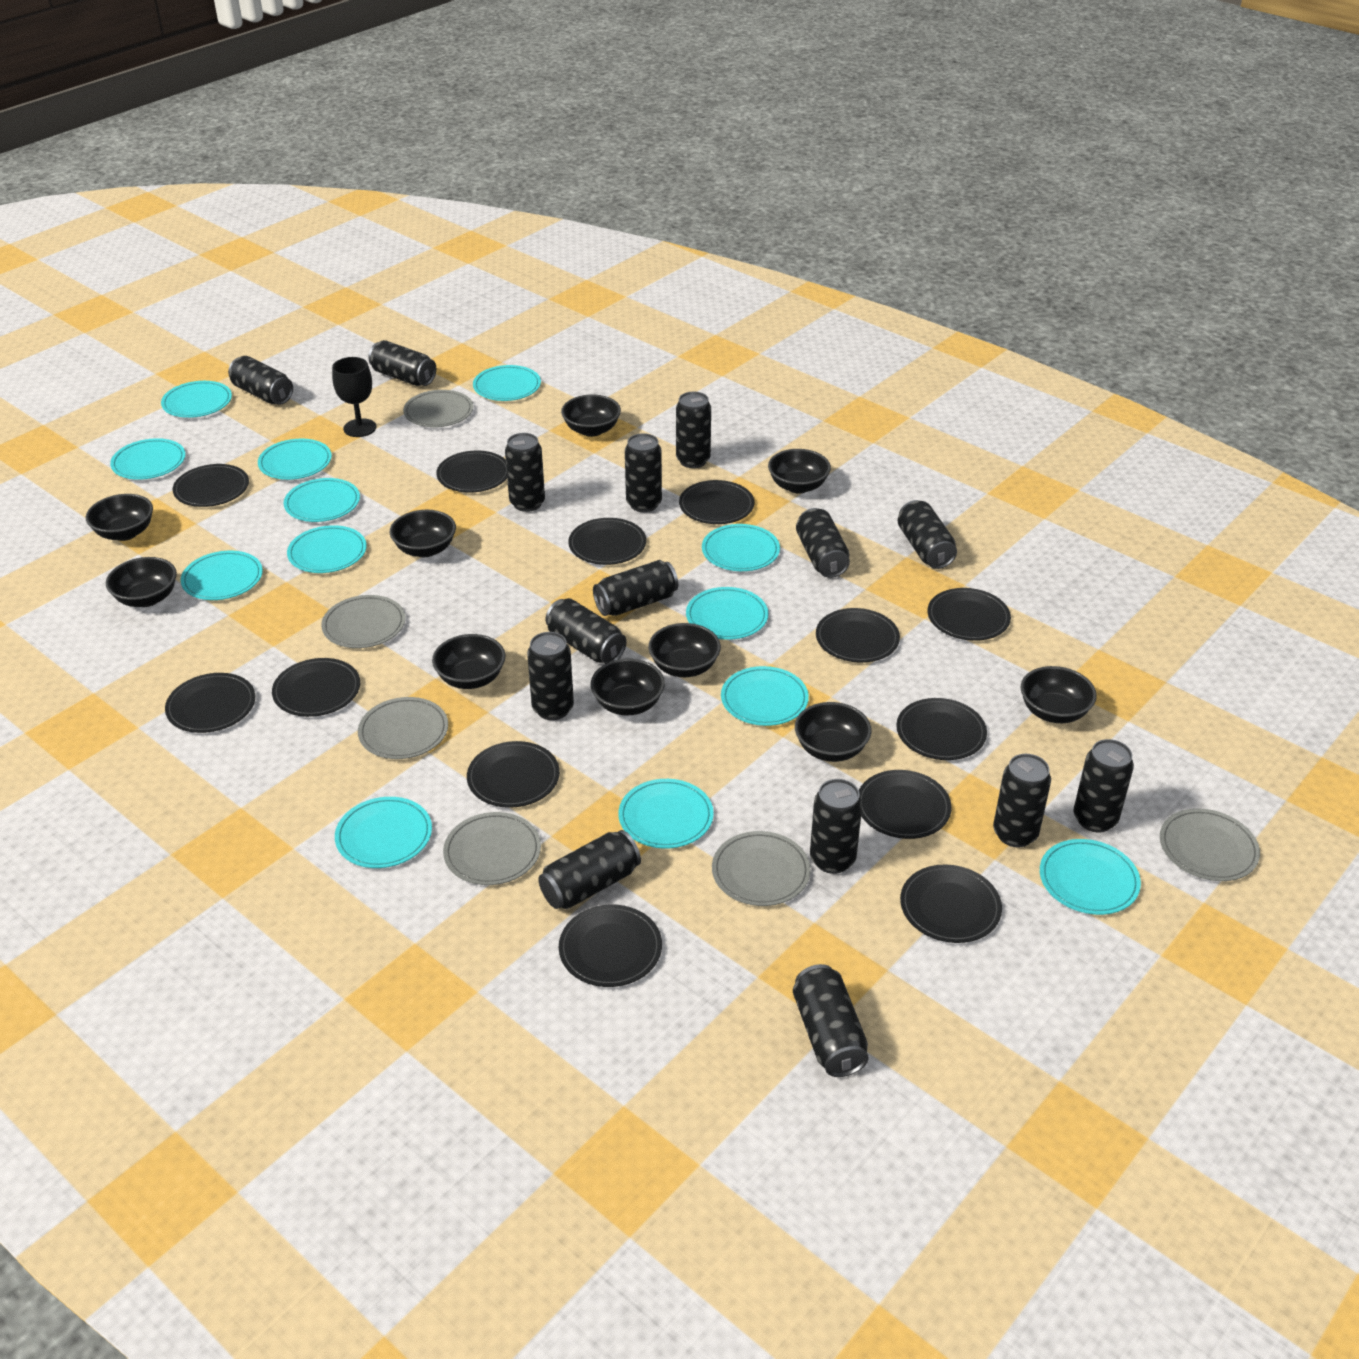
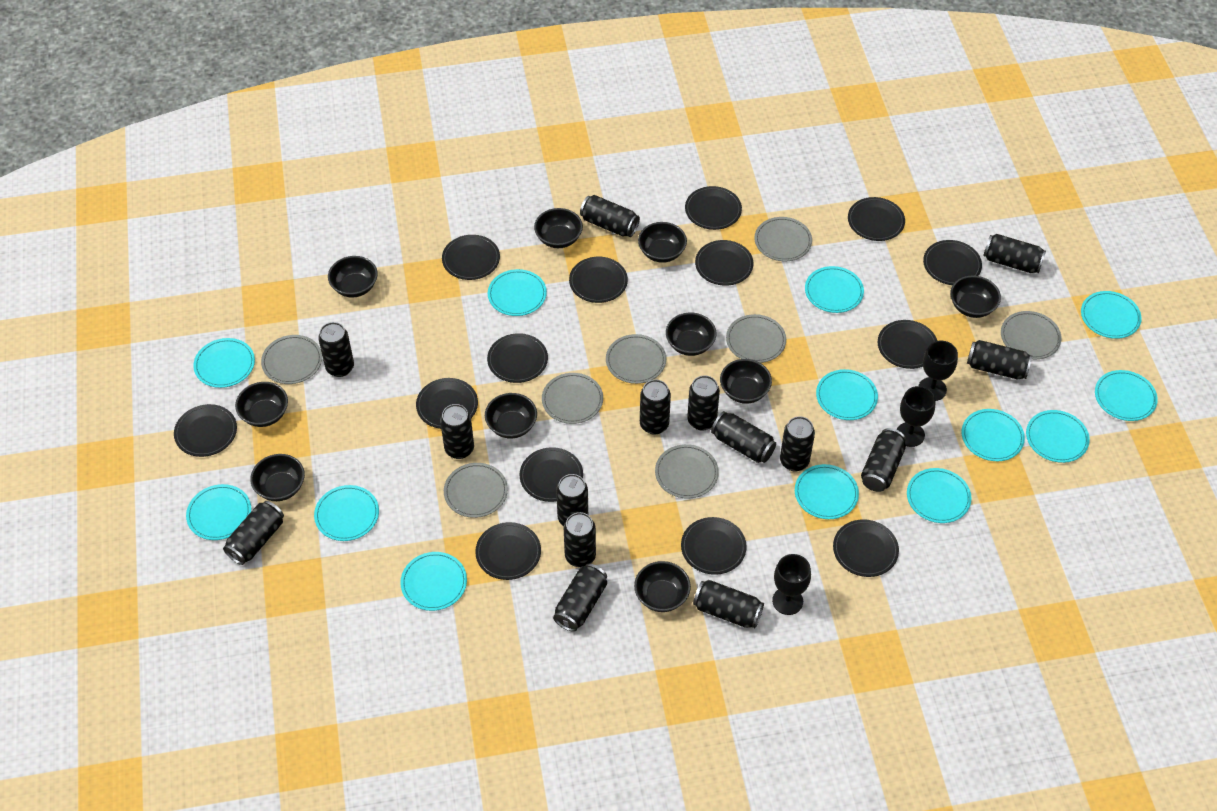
black goblet: 1 -> 3
black plate: 13 -> 14
grey plate: 6 -> 8

